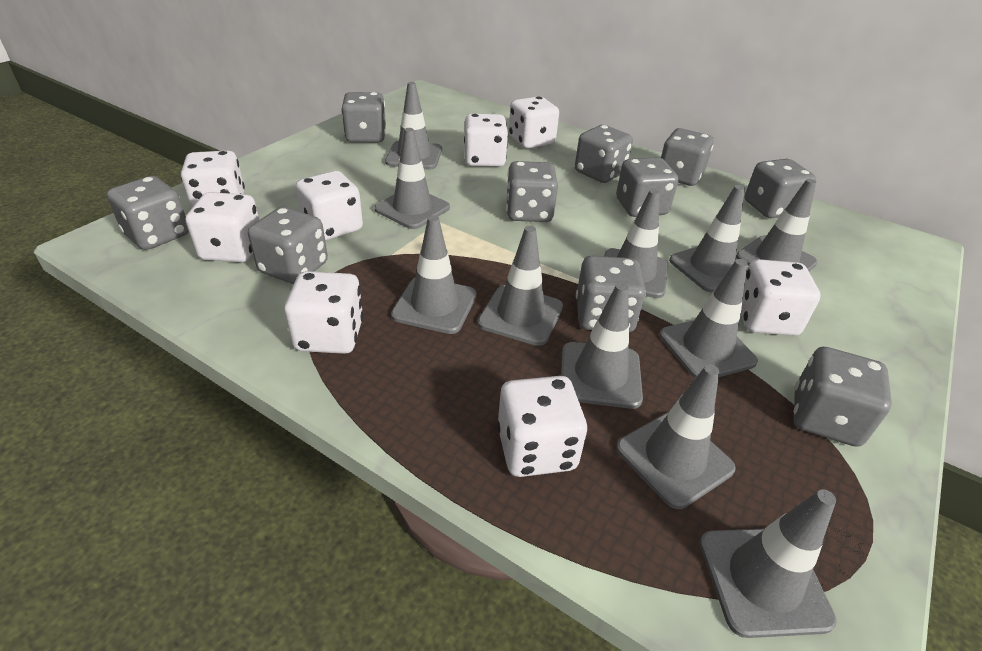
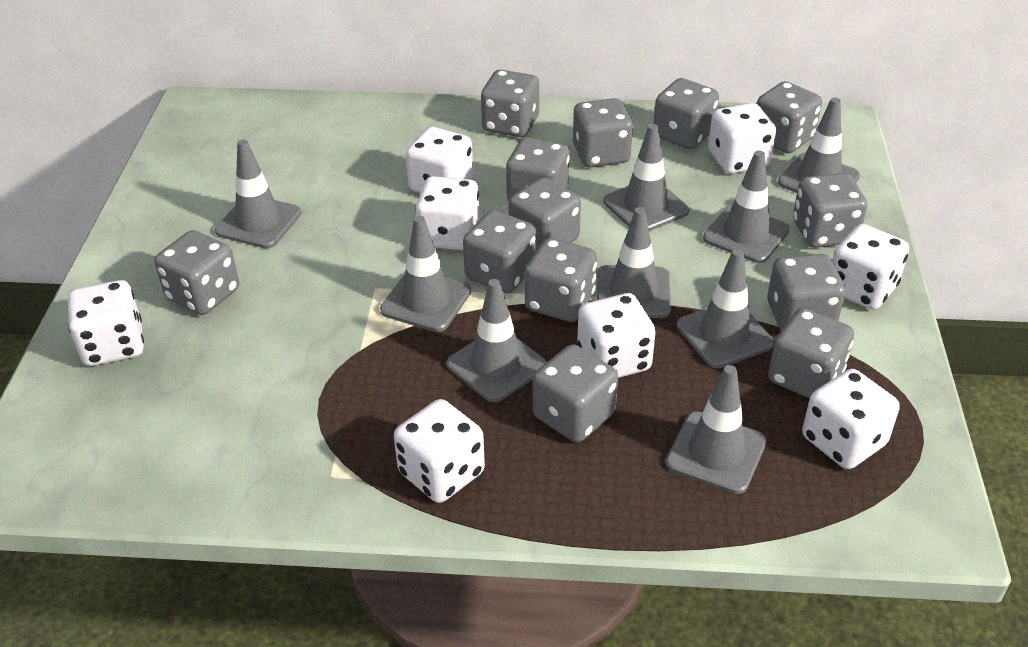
grey dice: 10 -> 13
grey traffic cone: 11 -> 9

